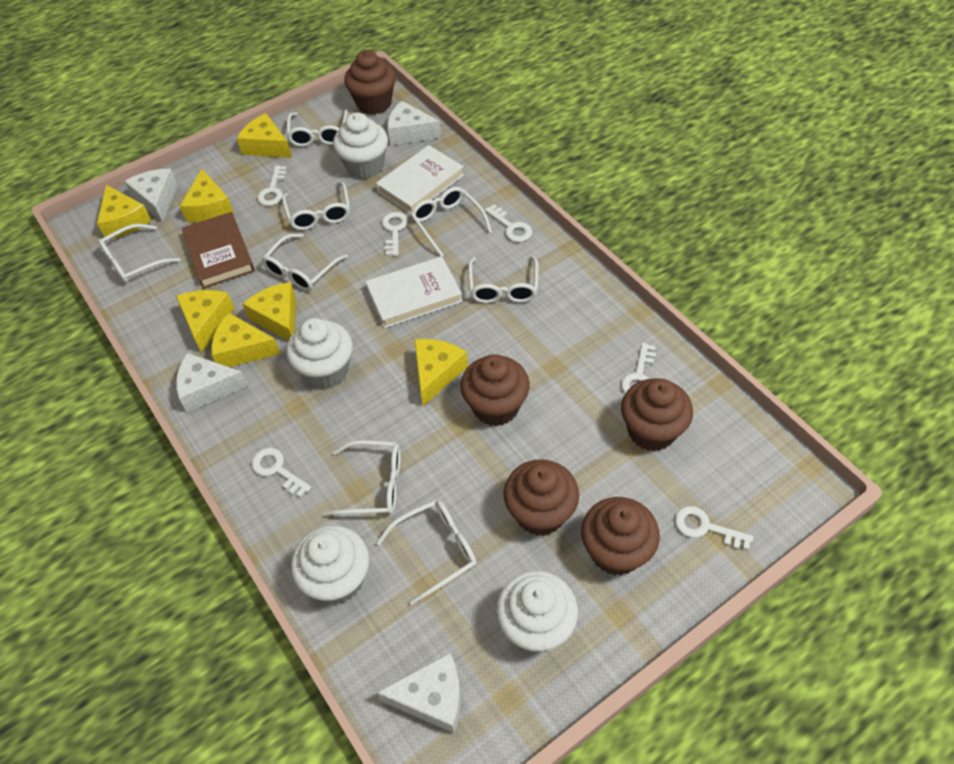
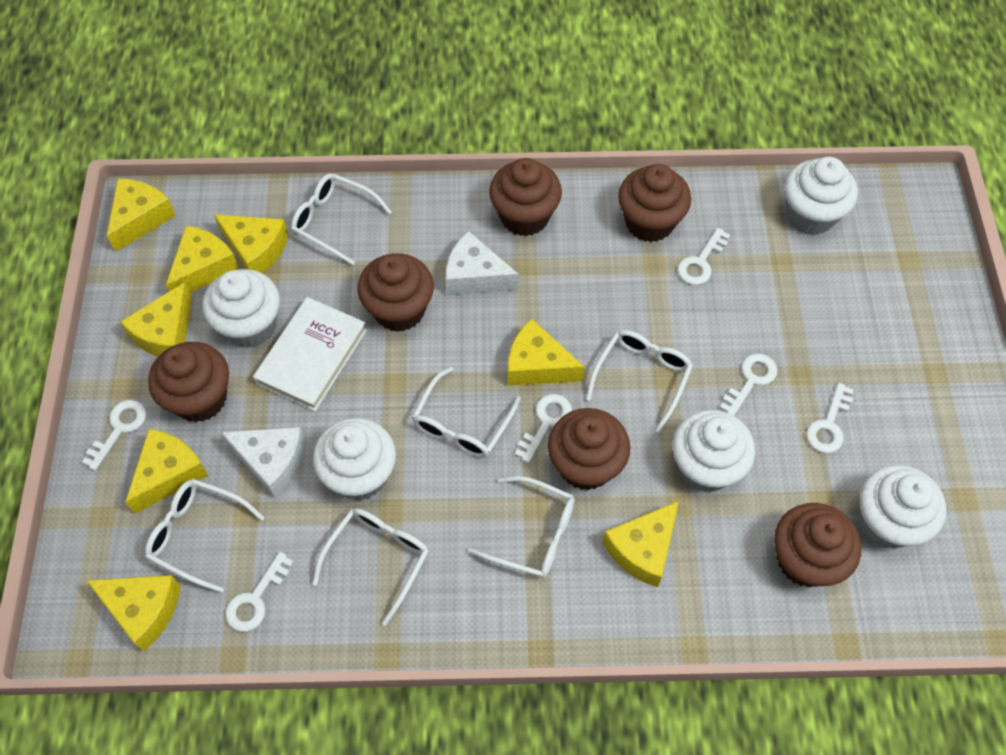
brown book: 1 -> 0
brown cupcake: 5 -> 6
white book: 2 -> 1
white cheese: 4 -> 2
white cupcake: 4 -> 5
white glasses: 8 -> 6
yellow cheese: 7 -> 8

